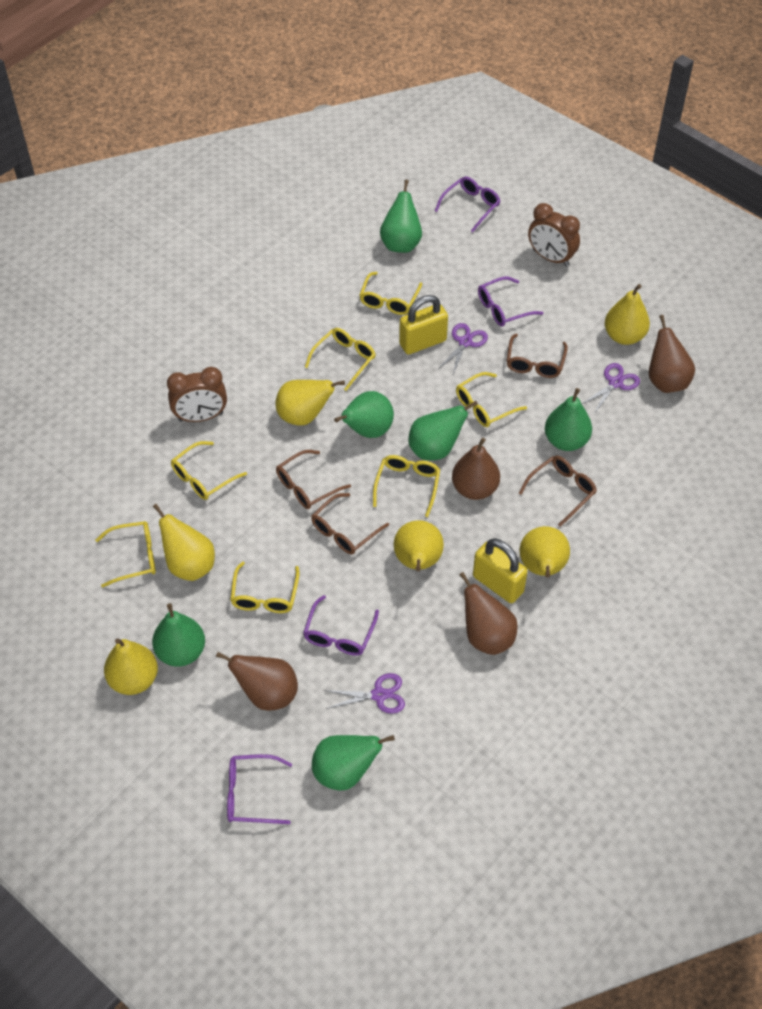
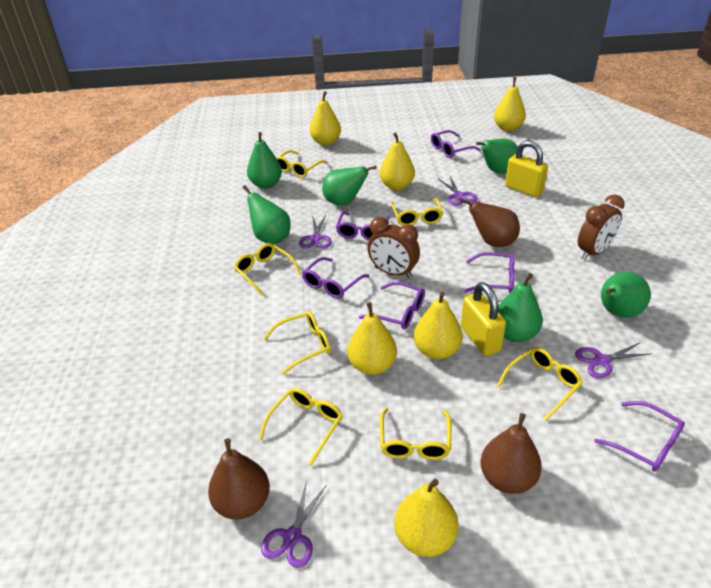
brown glasses: 4 -> 0
brown pear: 4 -> 3
purple glasses: 4 -> 6
purple scissors: 3 -> 4

